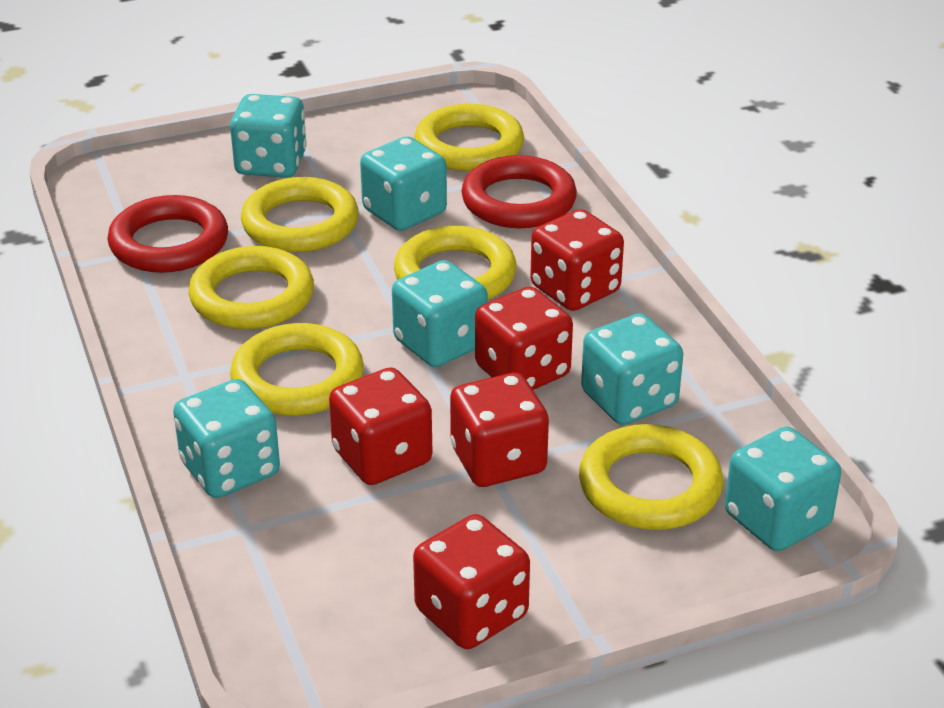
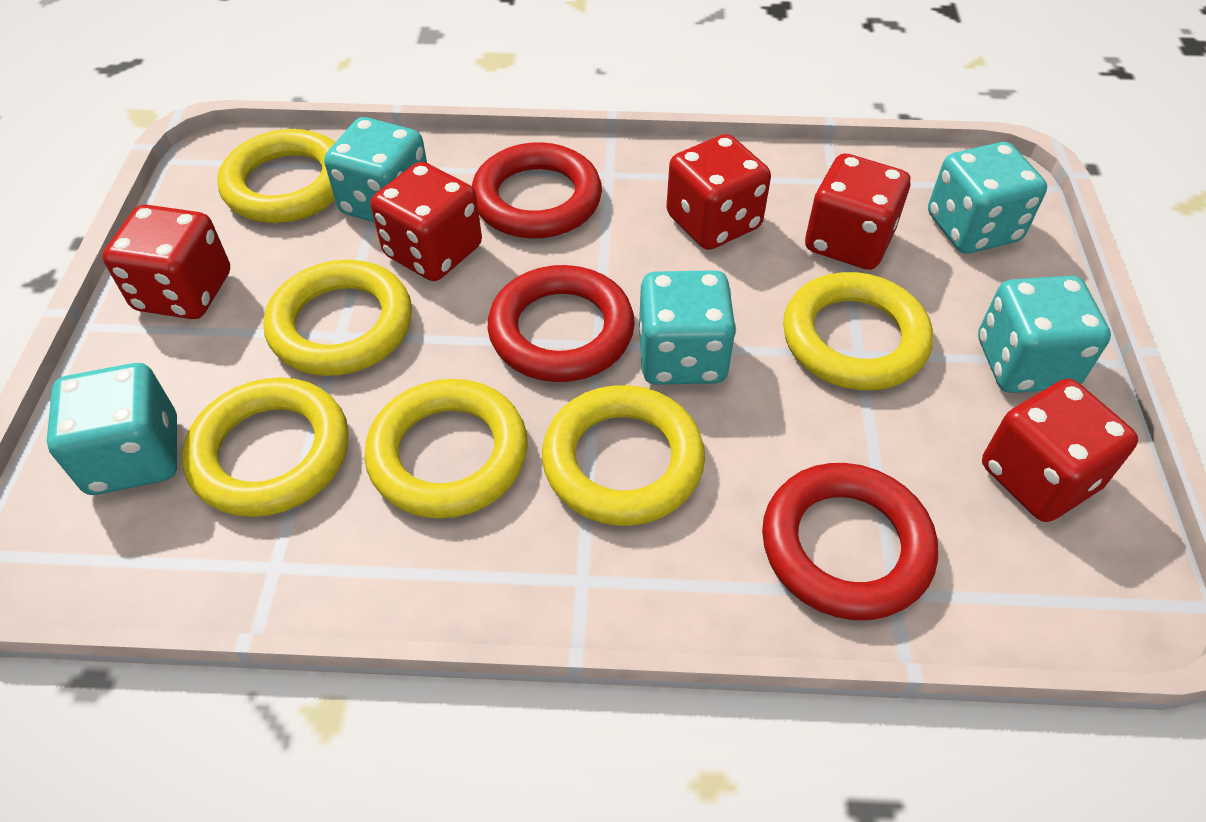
red ring: 2 -> 3
turquoise dice: 6 -> 5

